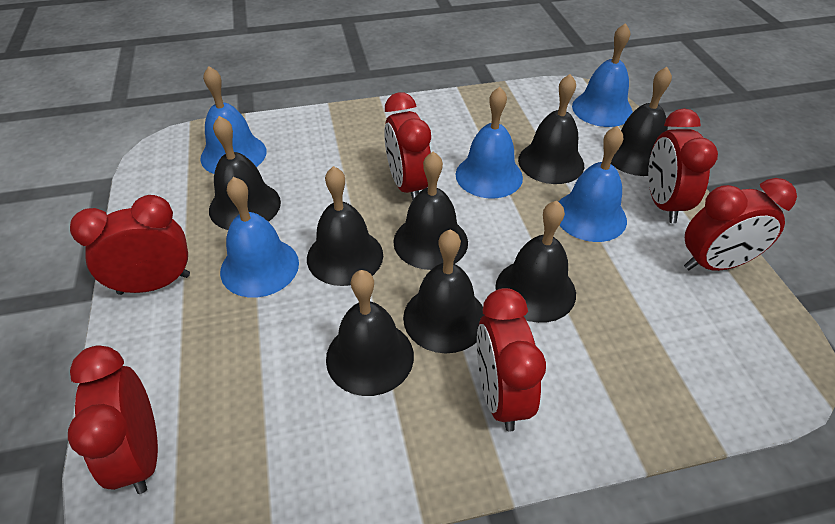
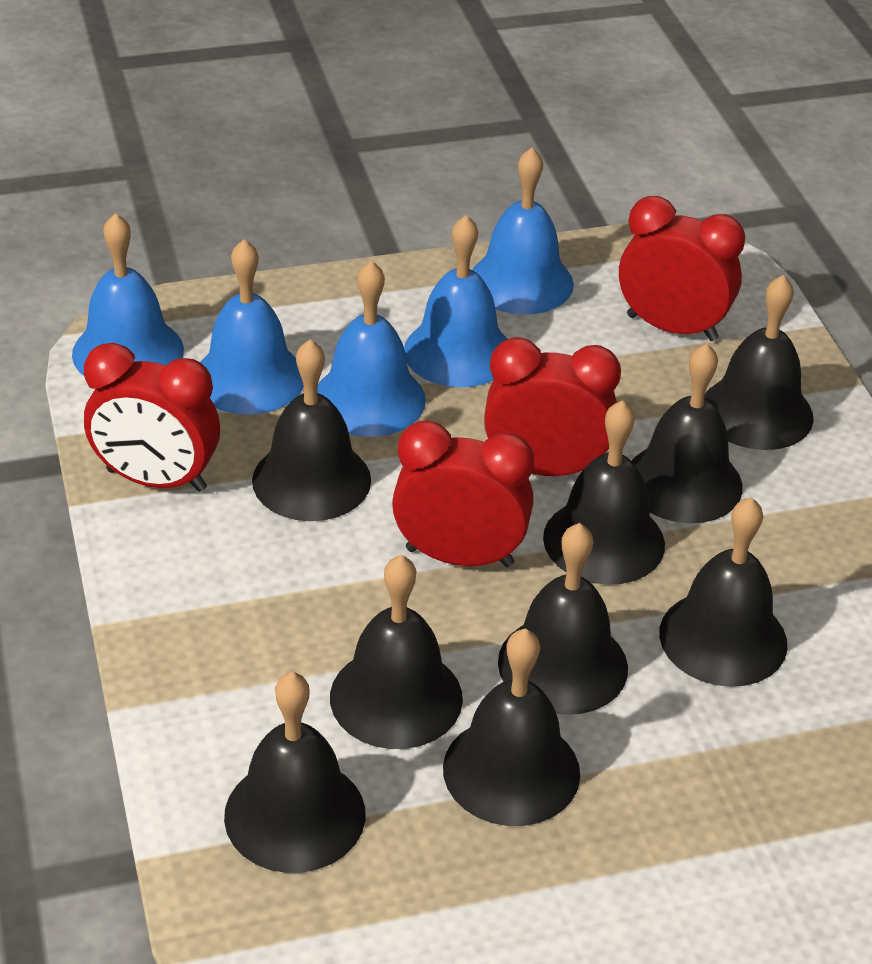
black bell: 8 -> 9
red clock: 6 -> 4

